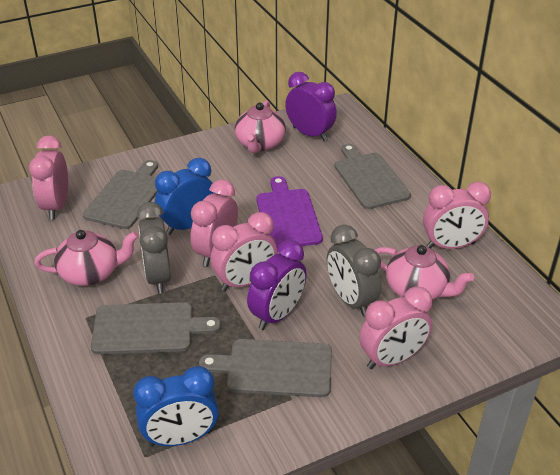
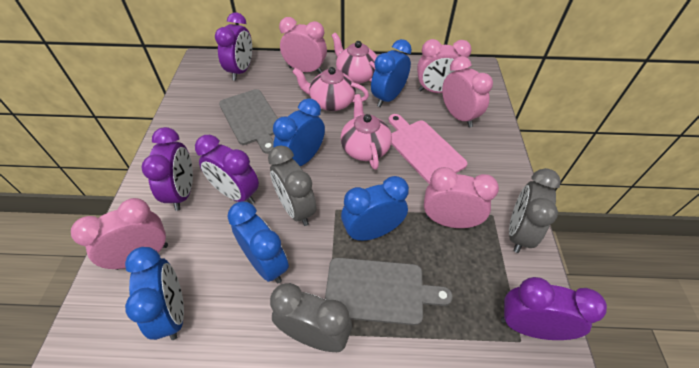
blue clock: 2 -> 5
grey clock: 2 -> 3
grey cutting board: 4 -> 2
pink cutting board: 0 -> 1
purple clock: 2 -> 4
purple cutting board: 1 -> 0

